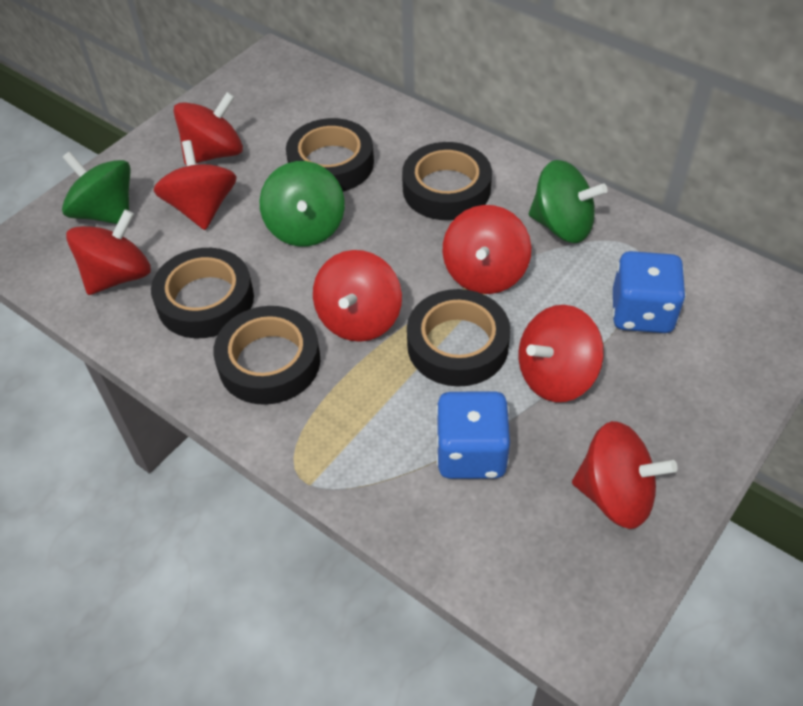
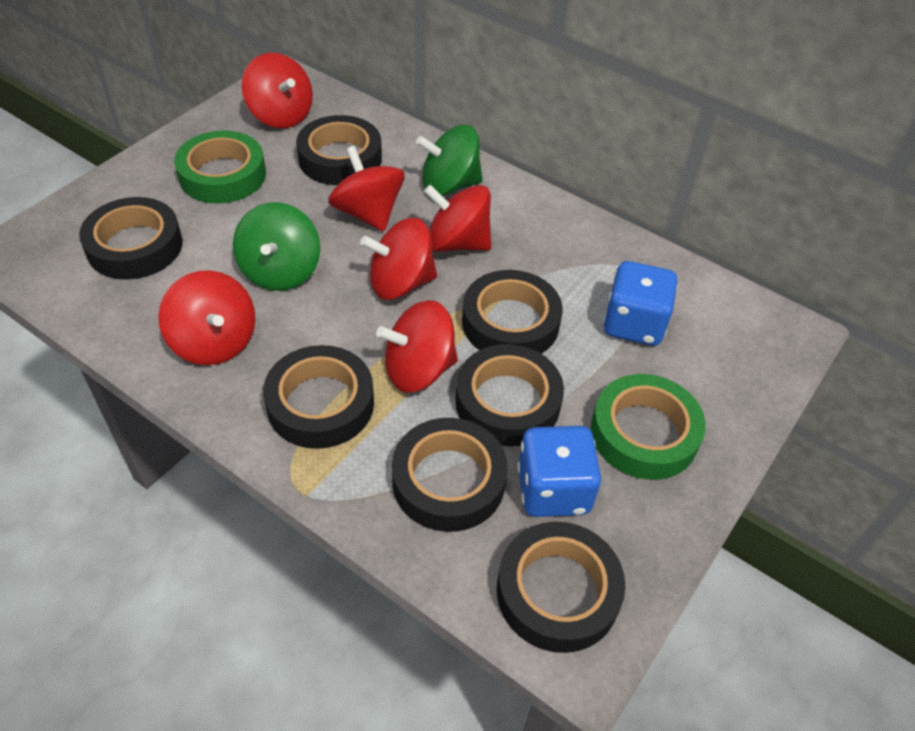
black tape: 5 -> 7
green spinning top: 3 -> 2
green tape: 0 -> 2
red spinning top: 7 -> 6

